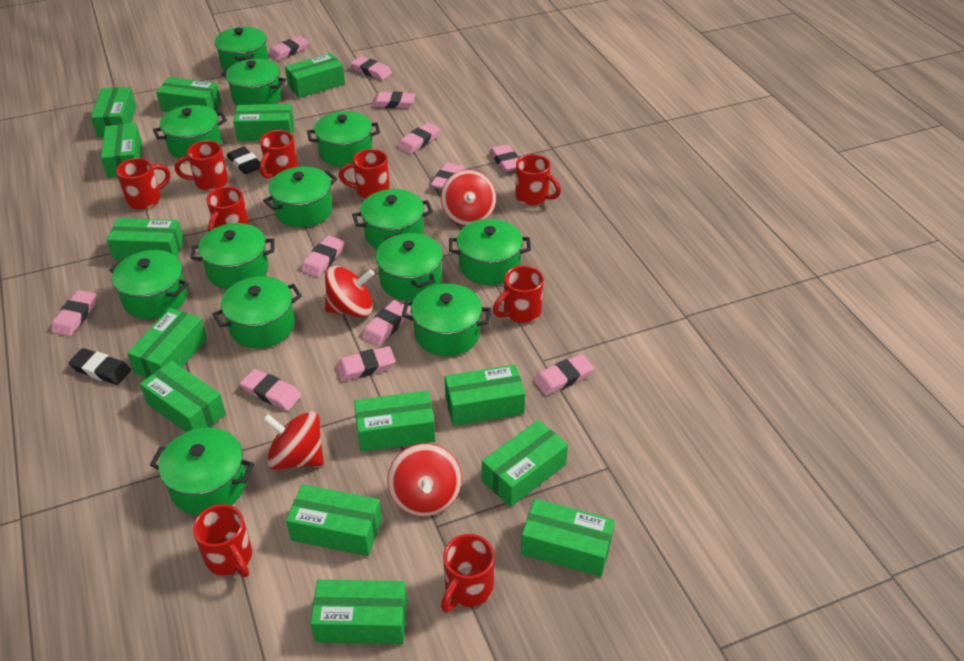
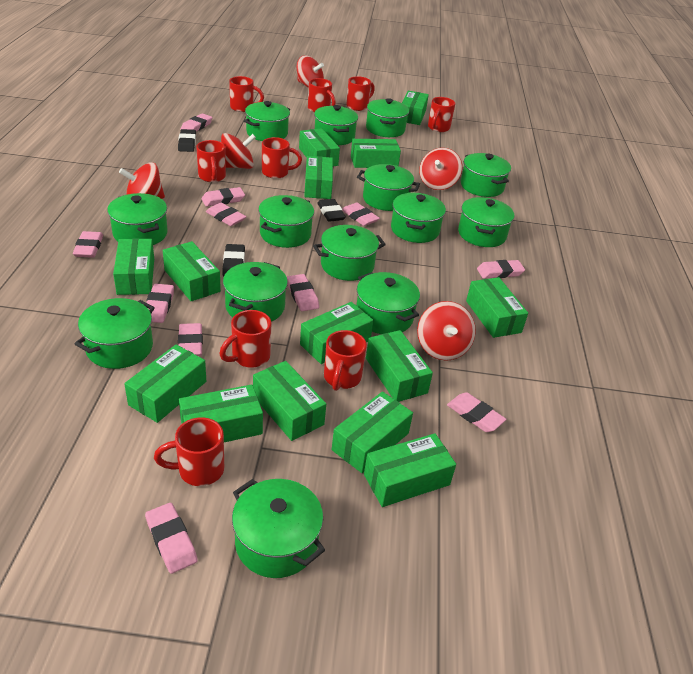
black eraser: 2 -> 3
green pot: 13 -> 14
pink eraser: 12 -> 11
red spinning top: 4 -> 5

